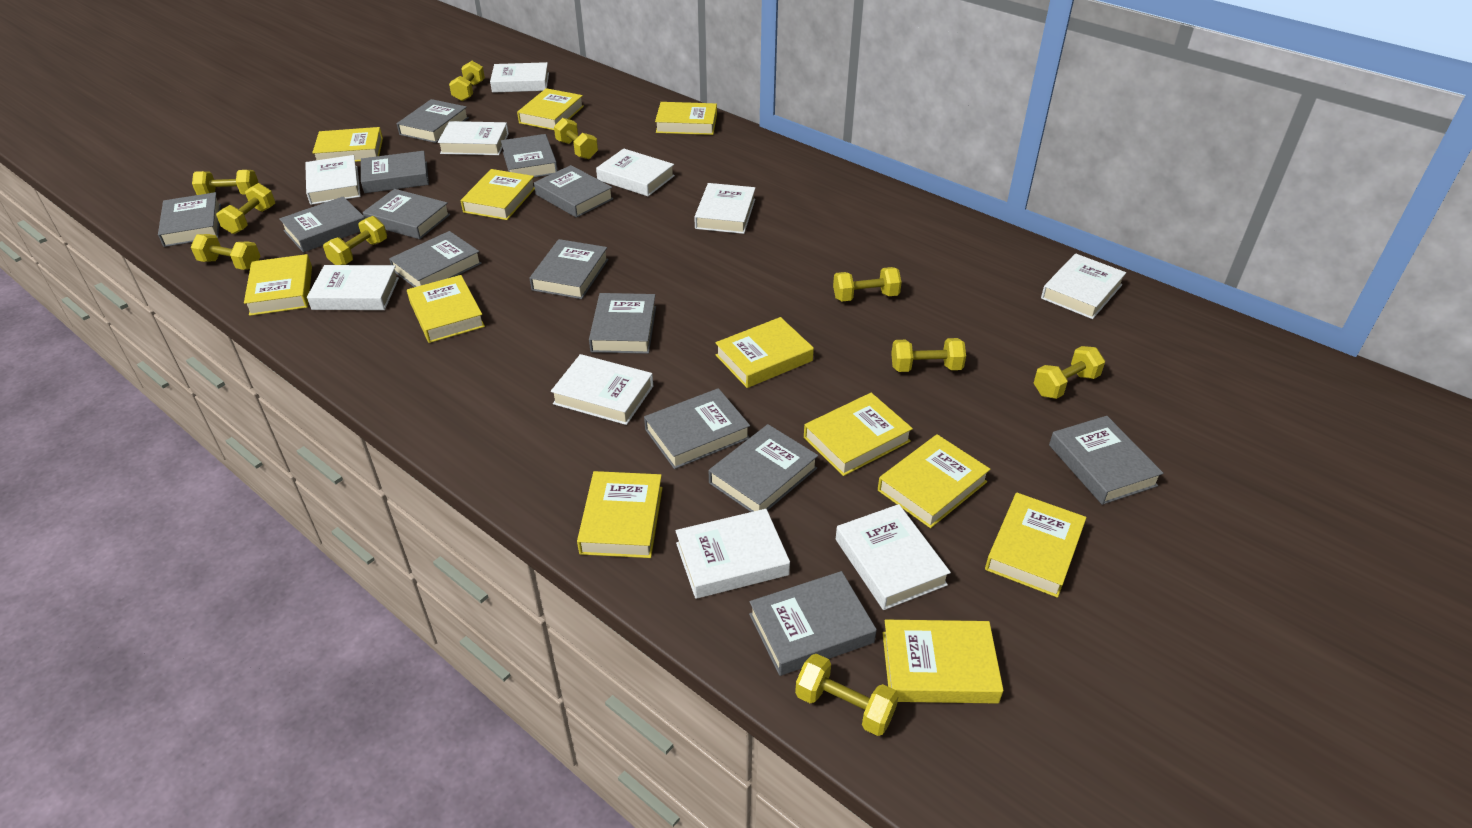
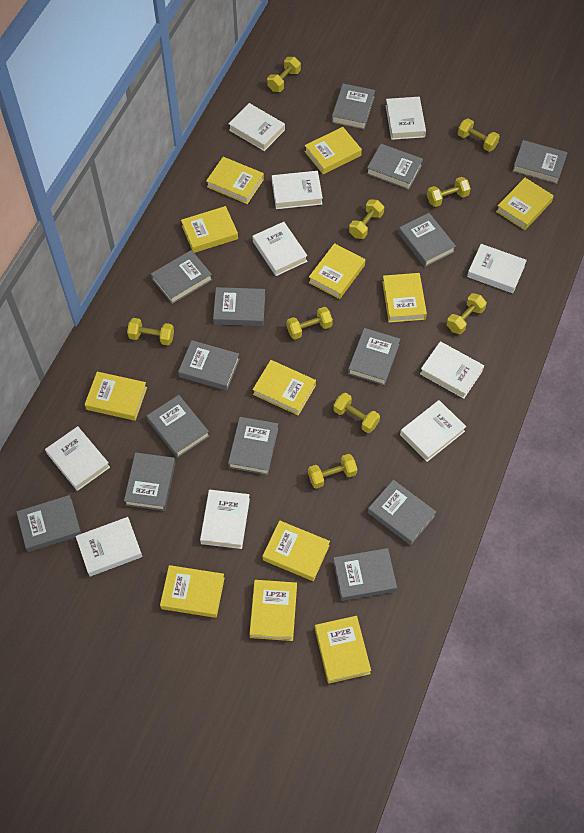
yellow dumbbell: 10 -> 9

